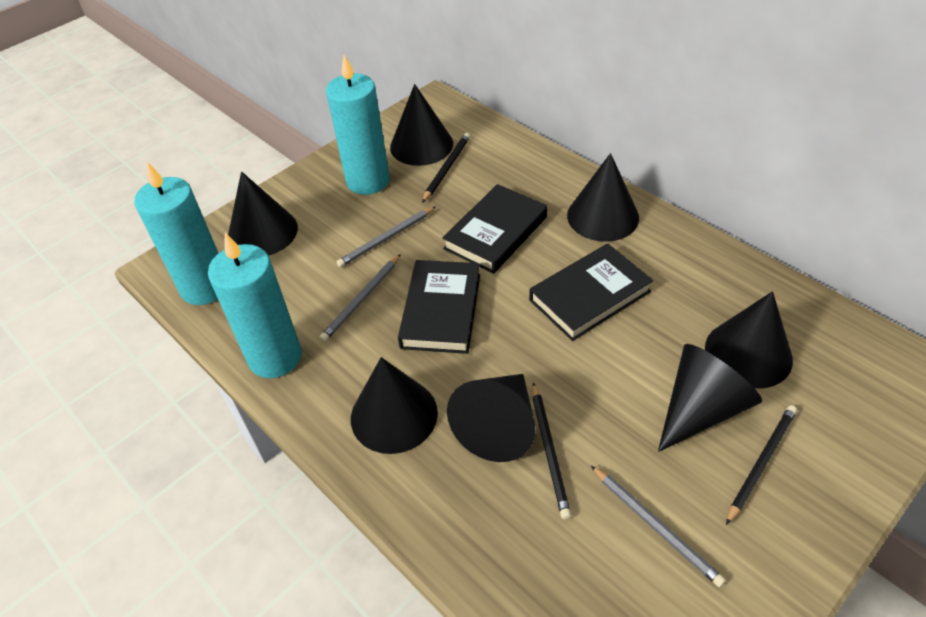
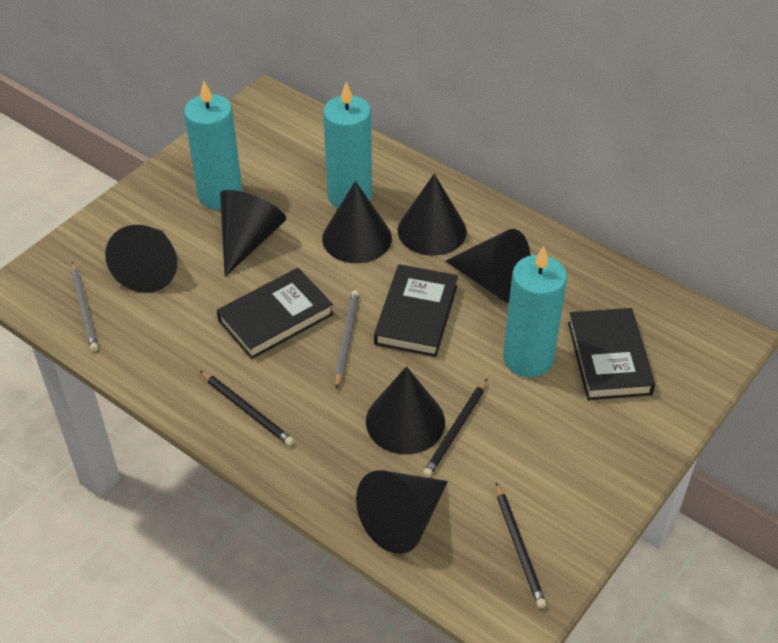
grey pencil: 3 -> 2

